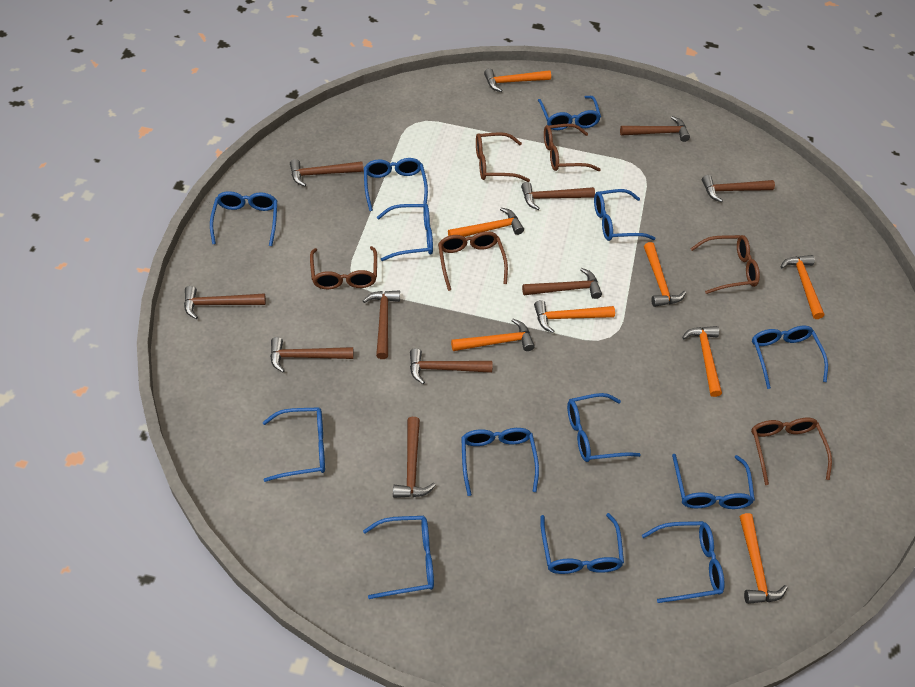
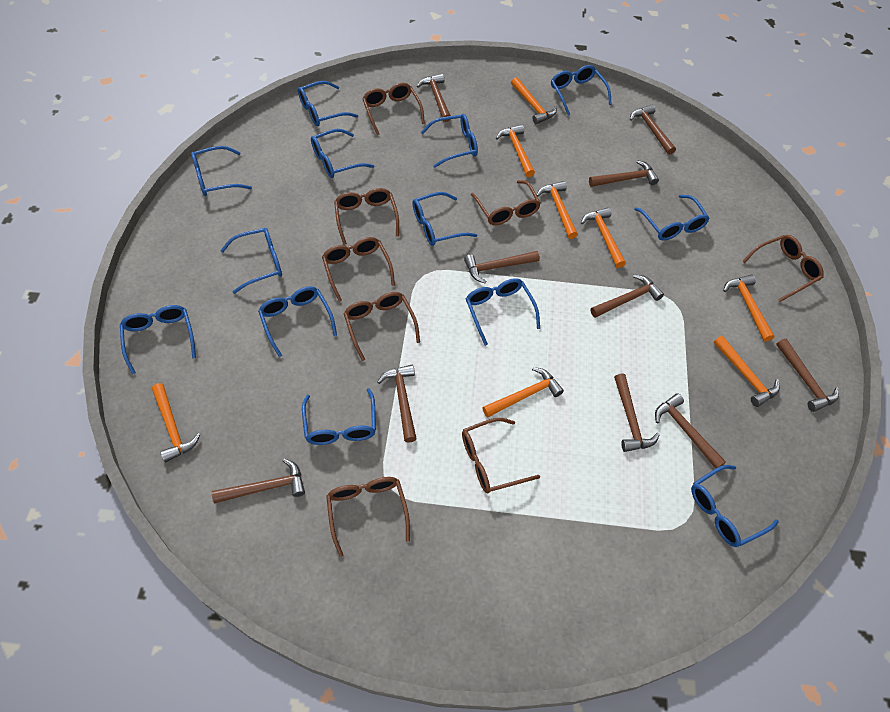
brown glasses: 6 -> 8

